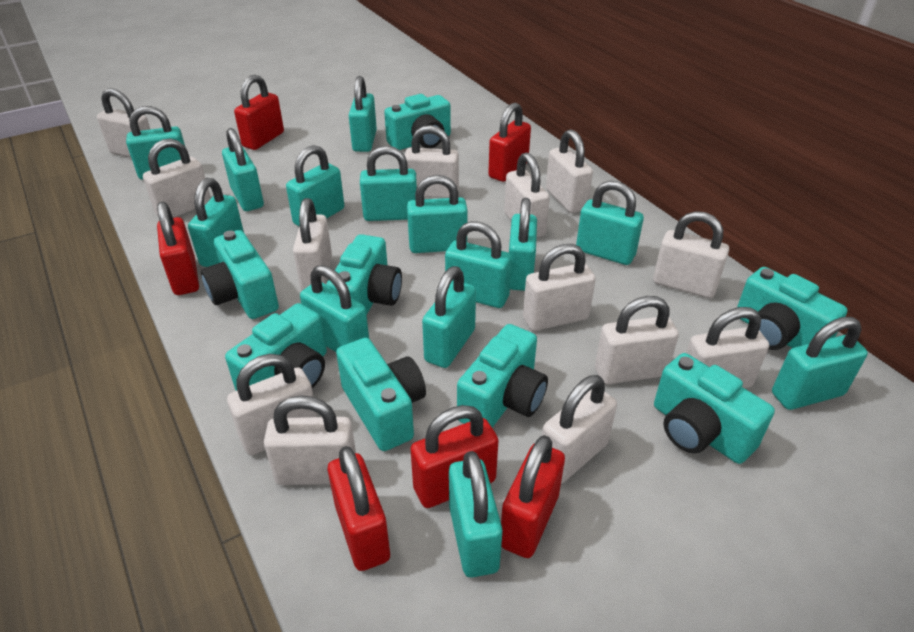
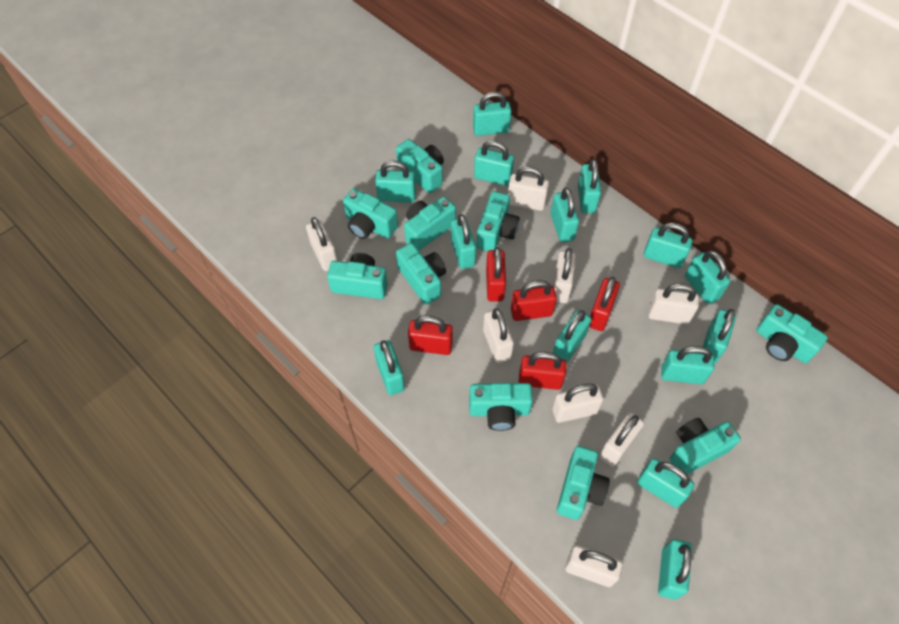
red padlock: 6 -> 5
turquoise camera: 8 -> 10
white padlock: 13 -> 8

